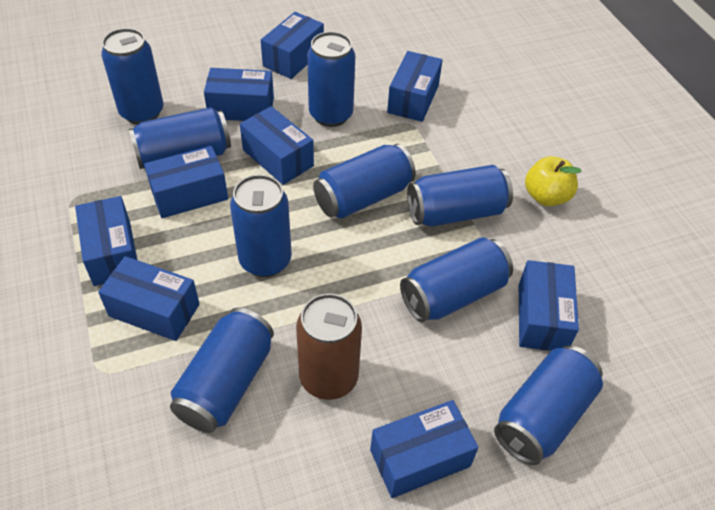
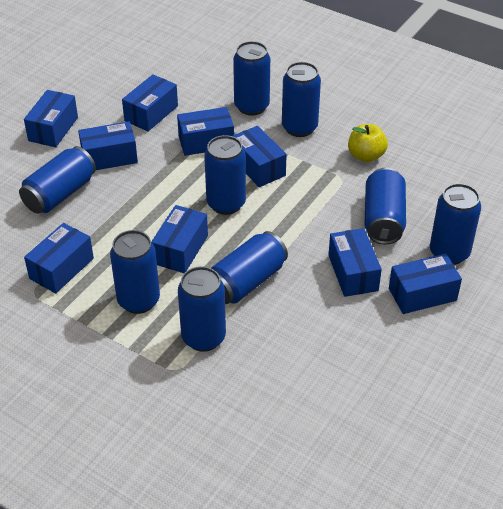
brown can: 1 -> 0

